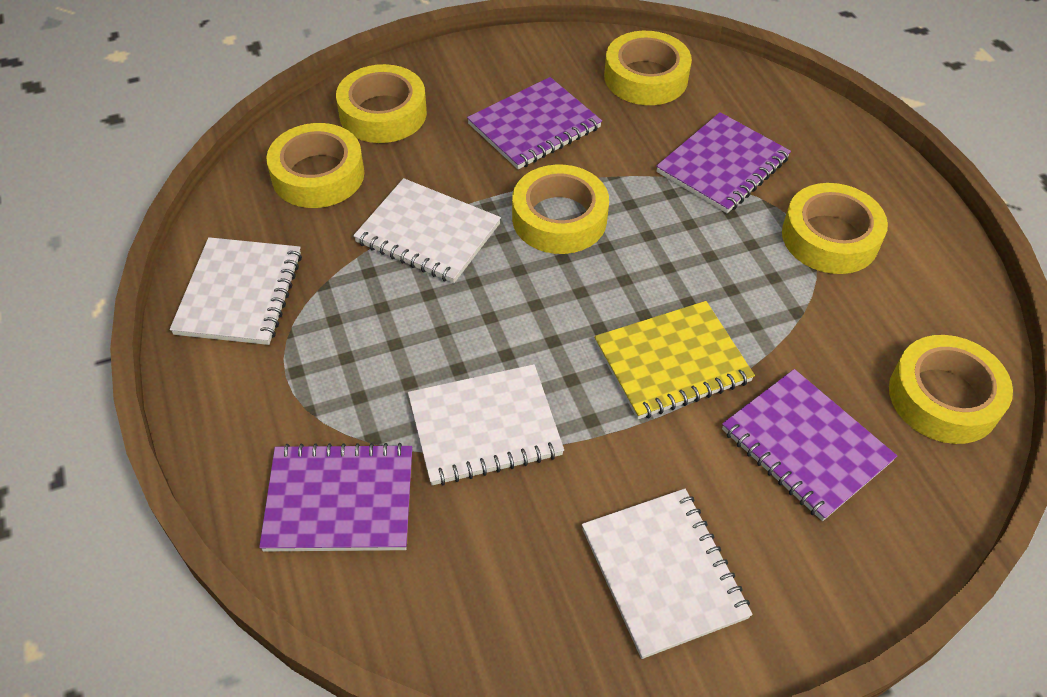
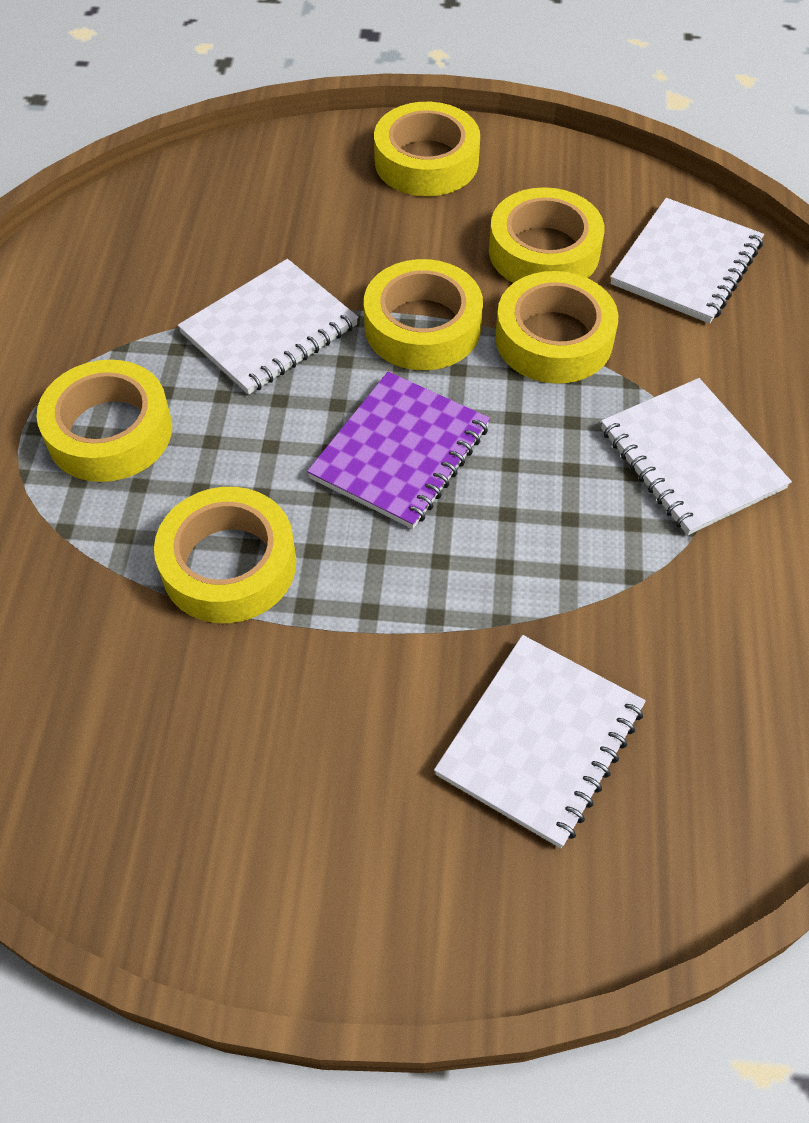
purple notebook: 4 -> 1
yellow notebook: 1 -> 0

